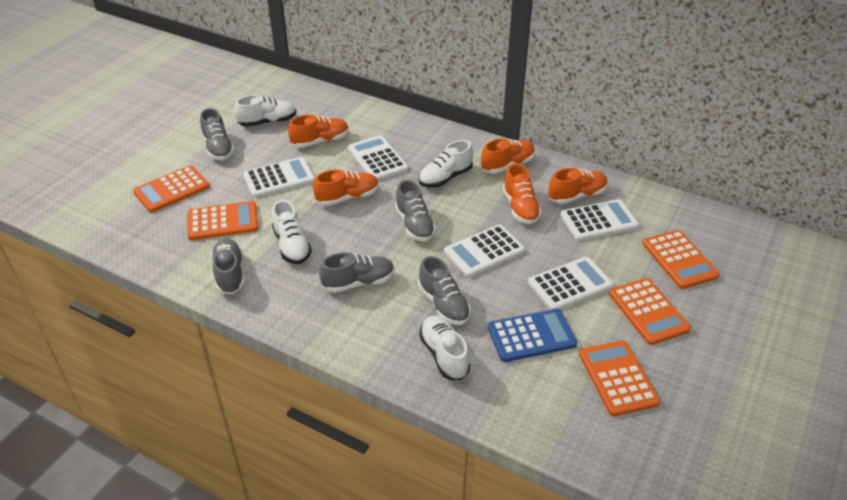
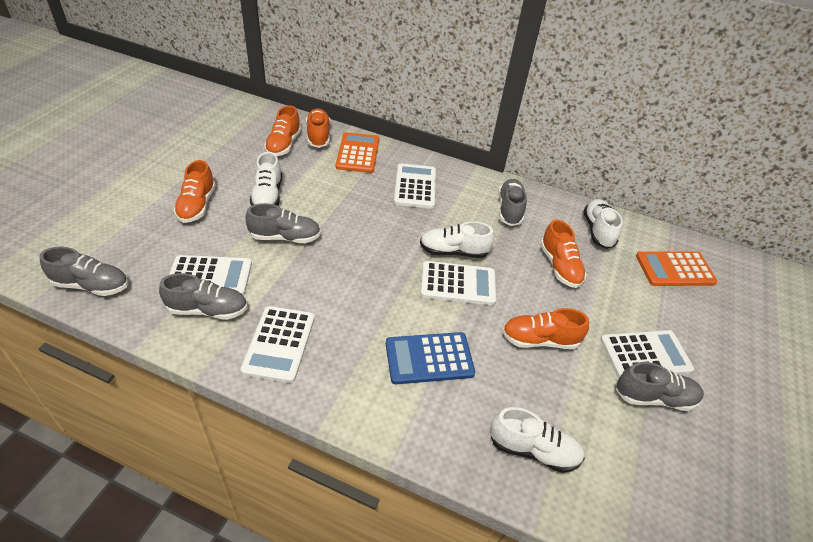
orange calculator: 5 -> 2

